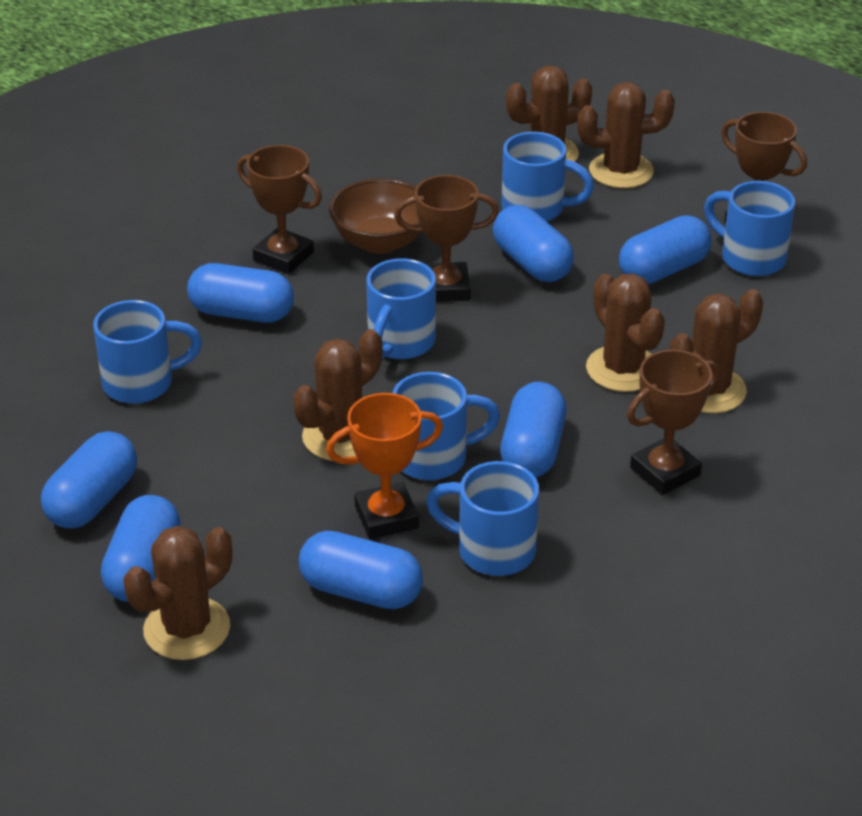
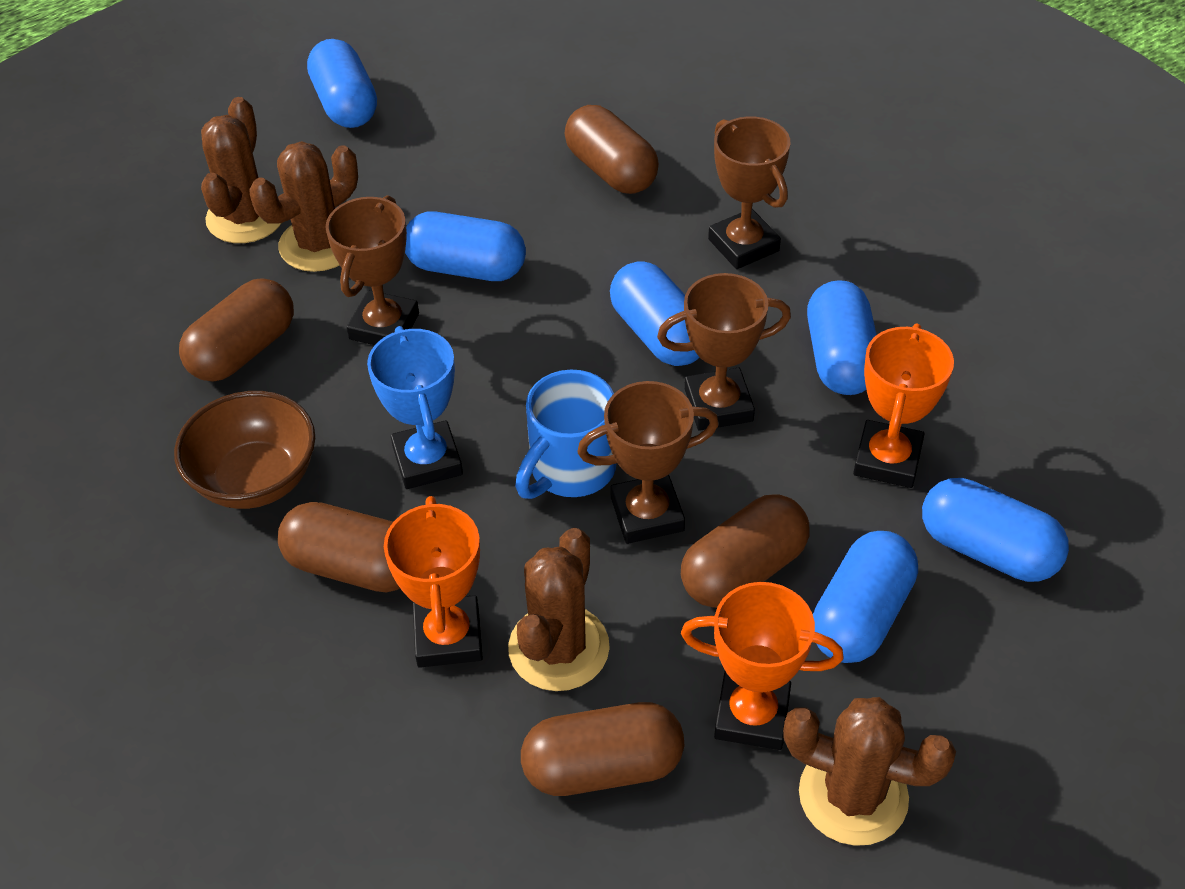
blue capsule: 7 -> 6
blue mug: 6 -> 1
blue trophy: 0 -> 1
brown cactus: 6 -> 4
brown capsule: 0 -> 5
orange trophy: 1 -> 3

